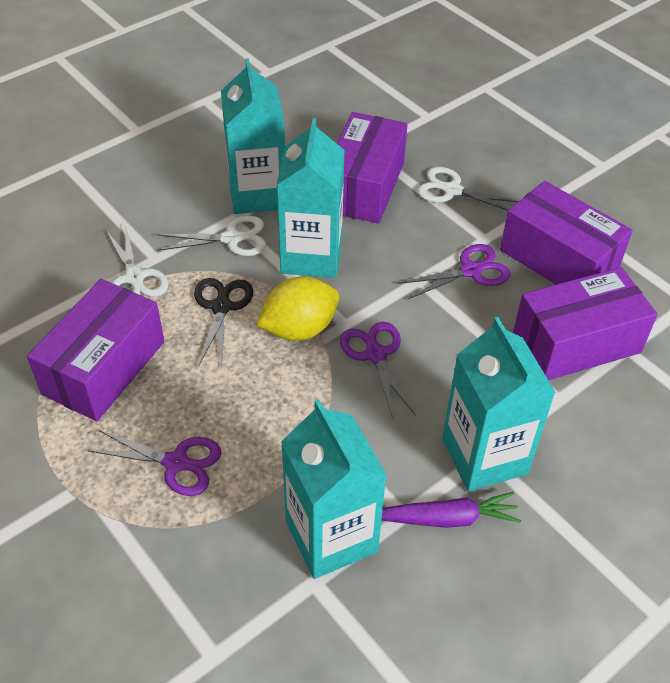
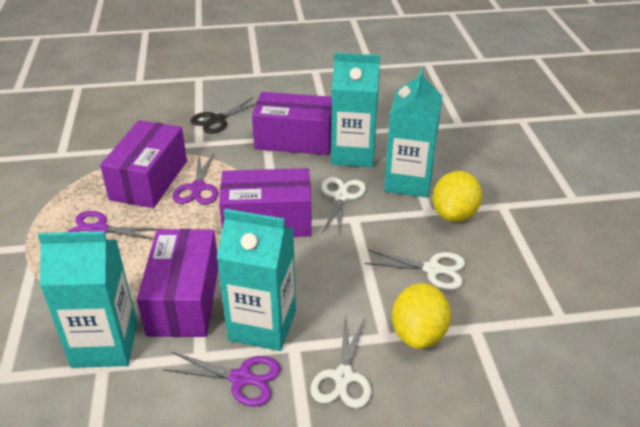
purple carrot: 1 -> 0
yellow lemon: 1 -> 2

